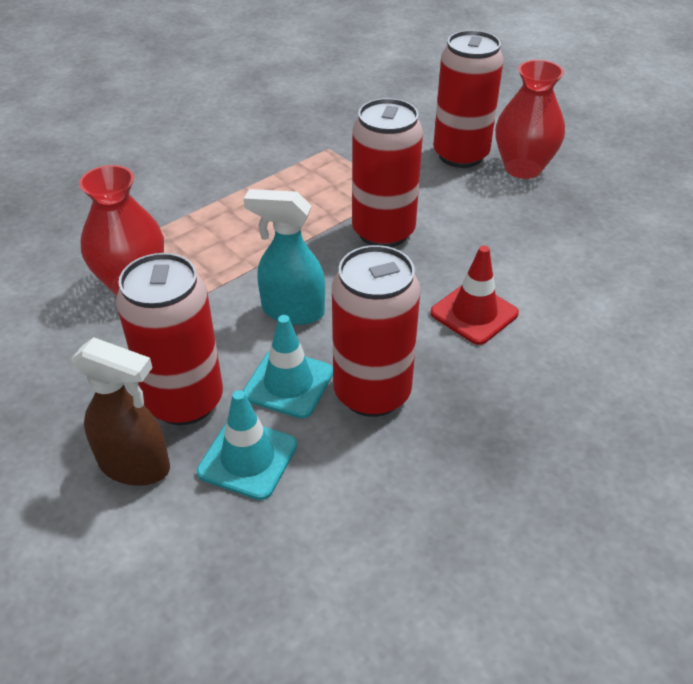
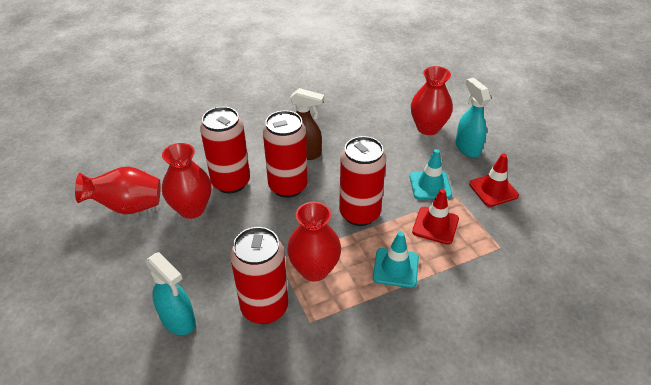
red traffic cone: 1 -> 2
red vase: 2 -> 4
turquoise spray bottle: 1 -> 2

